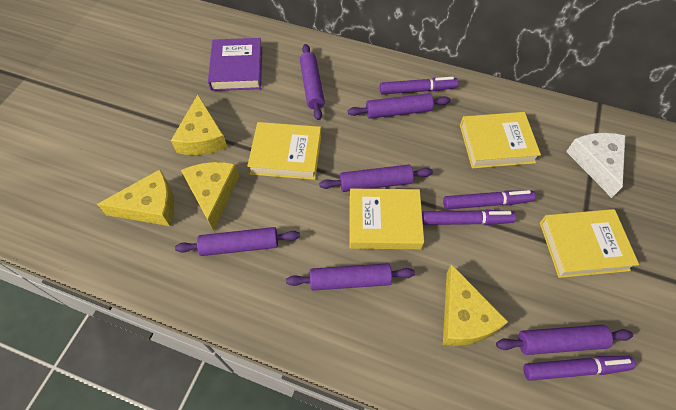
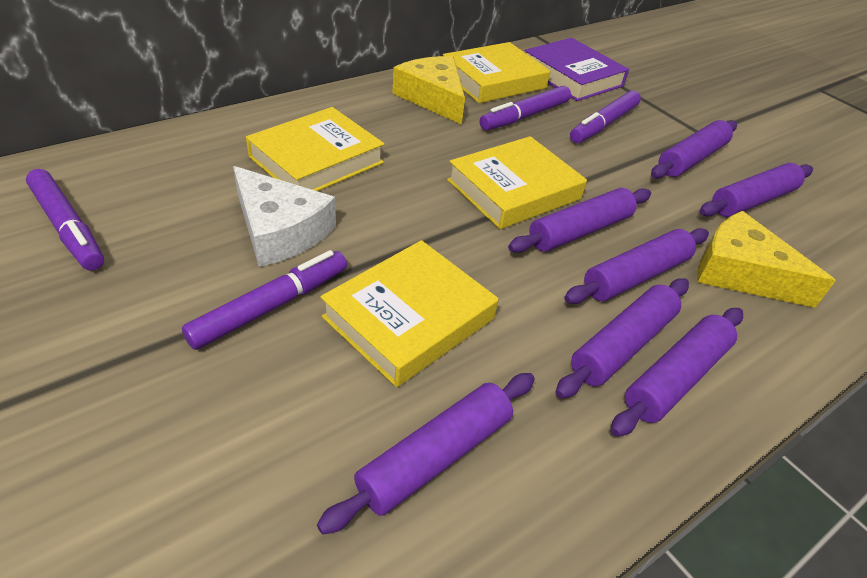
purple rolling pin: 6 -> 7
yellow cheese: 4 -> 2

